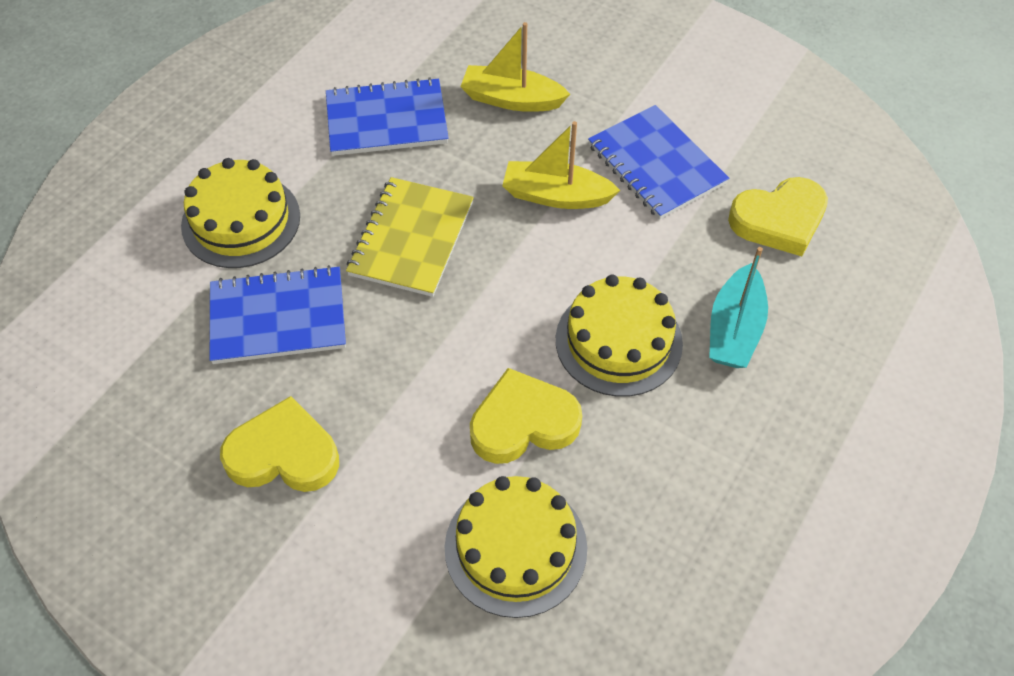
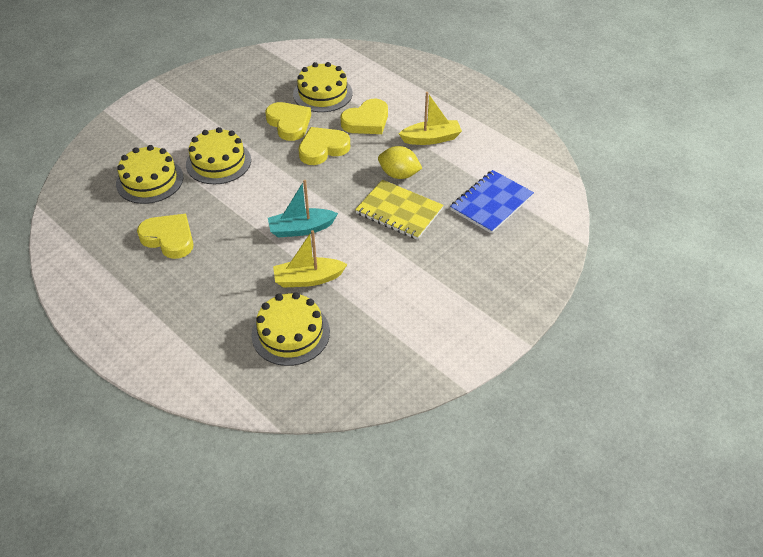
blue notebook: 3 -> 1
yellow cake: 3 -> 4
yellow heart: 3 -> 4
yellow lemon: 0 -> 1

